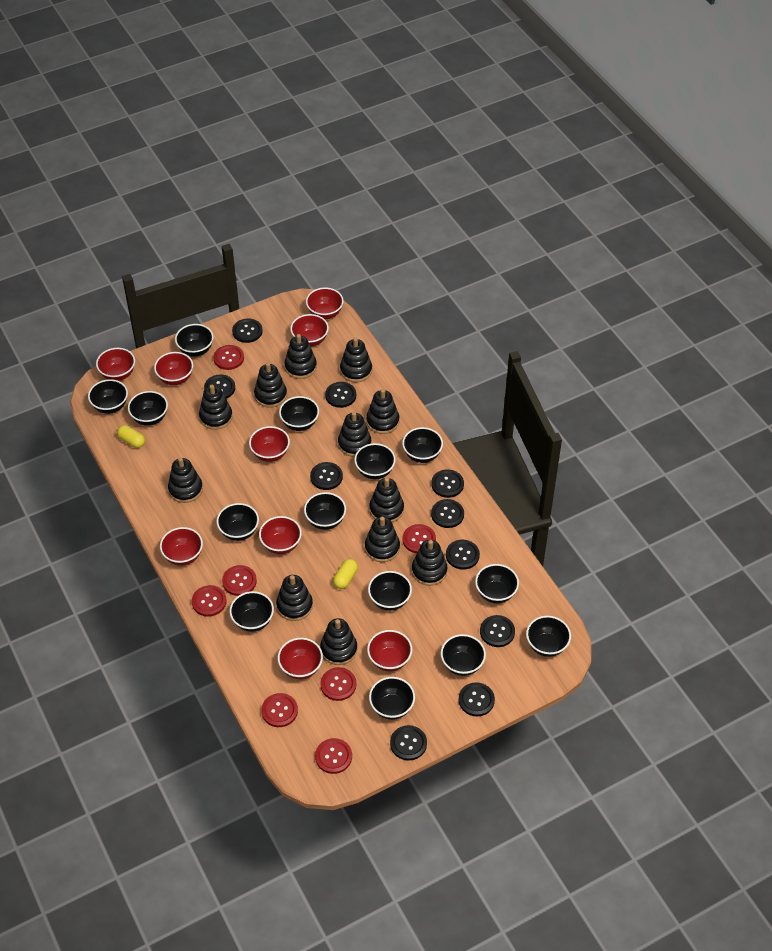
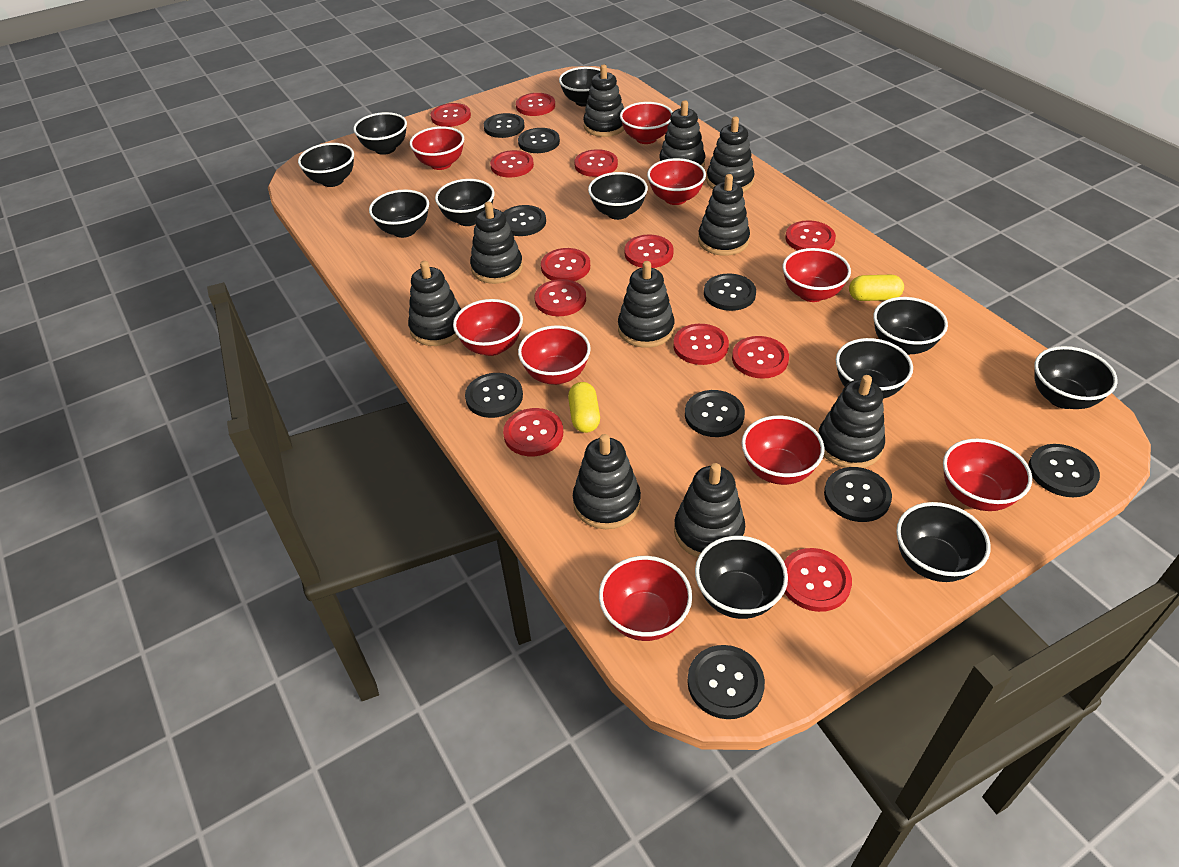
black bowl: 14 -> 11
black button: 10 -> 9
black stacking toy: 12 -> 10
red button: 7 -> 12

